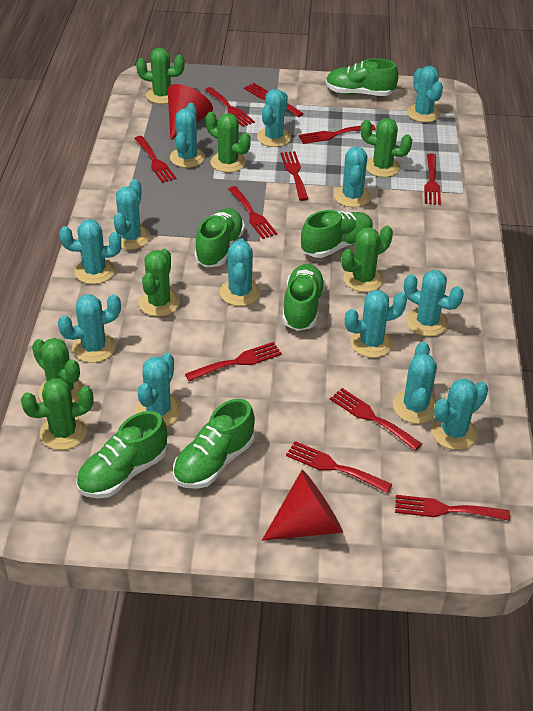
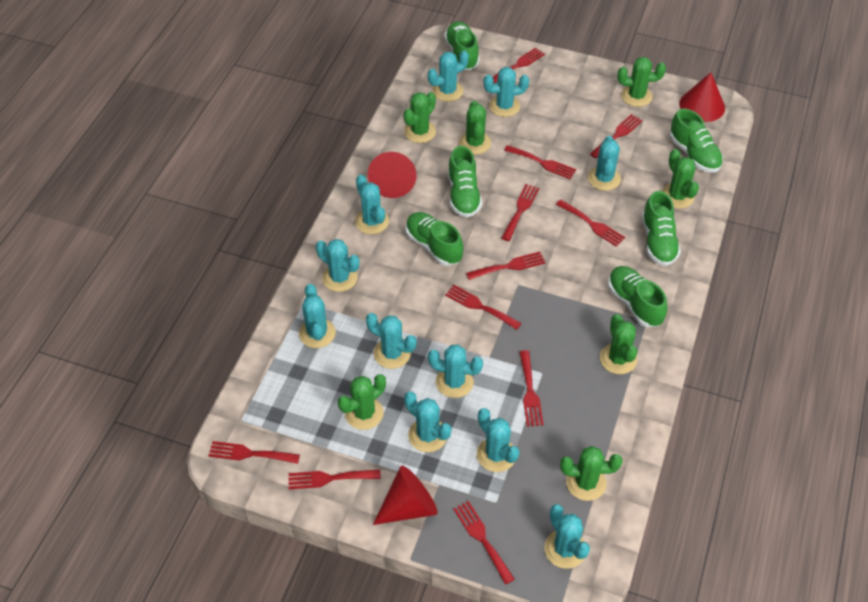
red cone: 2 -> 3
turquoise cactus: 13 -> 11

